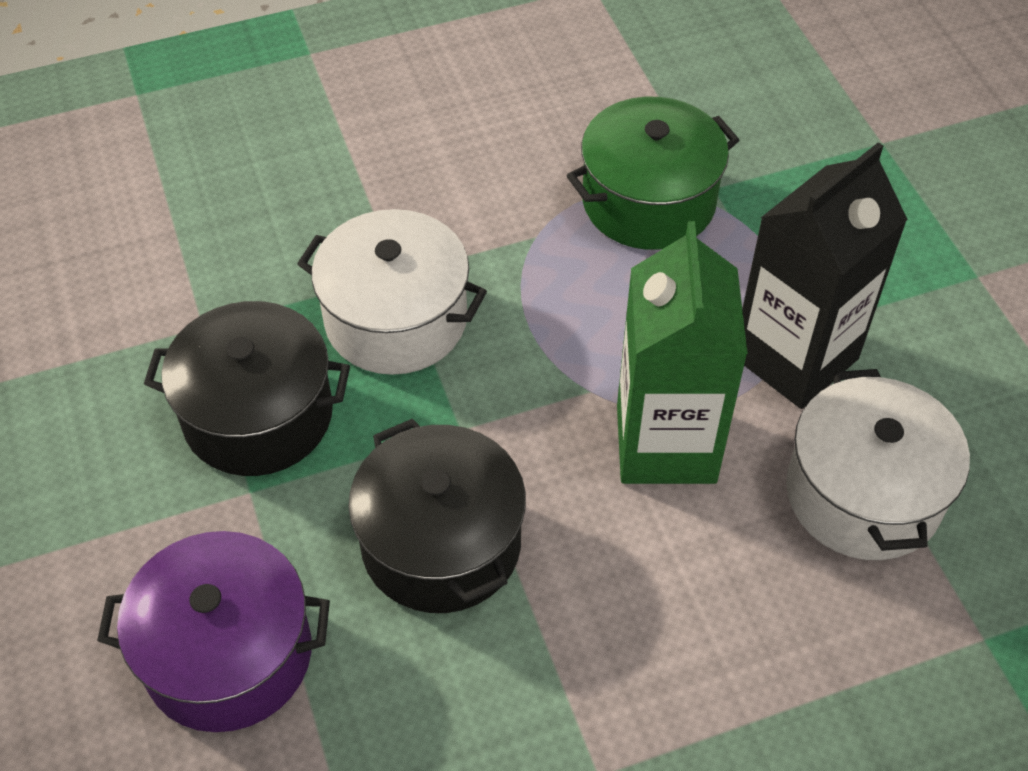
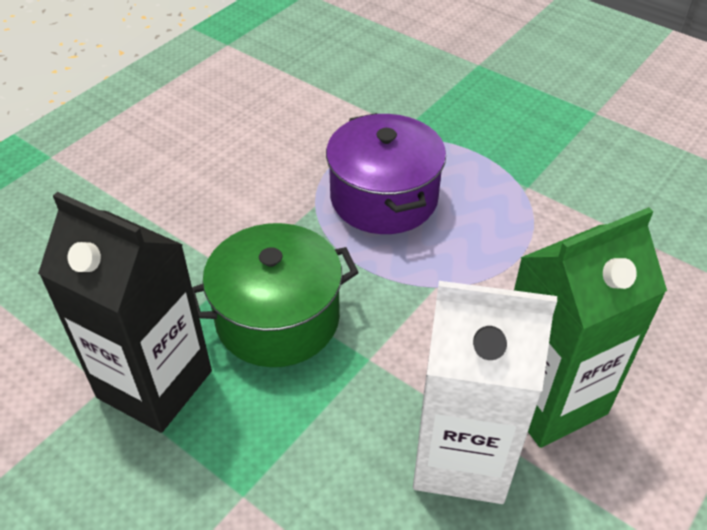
black pot: 2 -> 0
white carton: 0 -> 1
white pot: 2 -> 0

